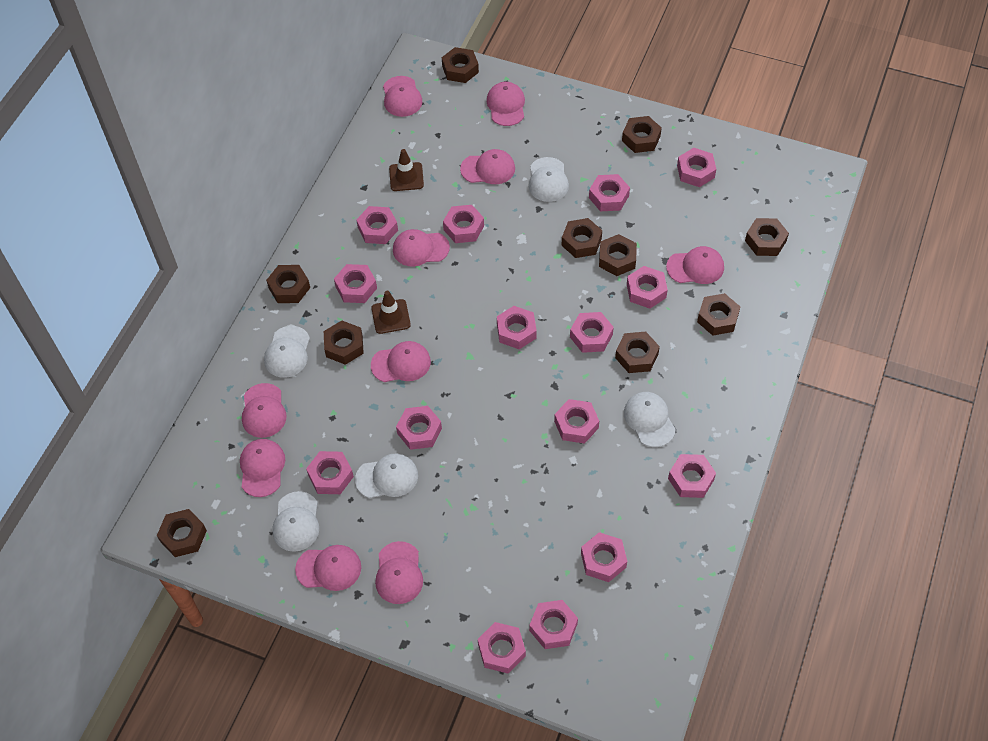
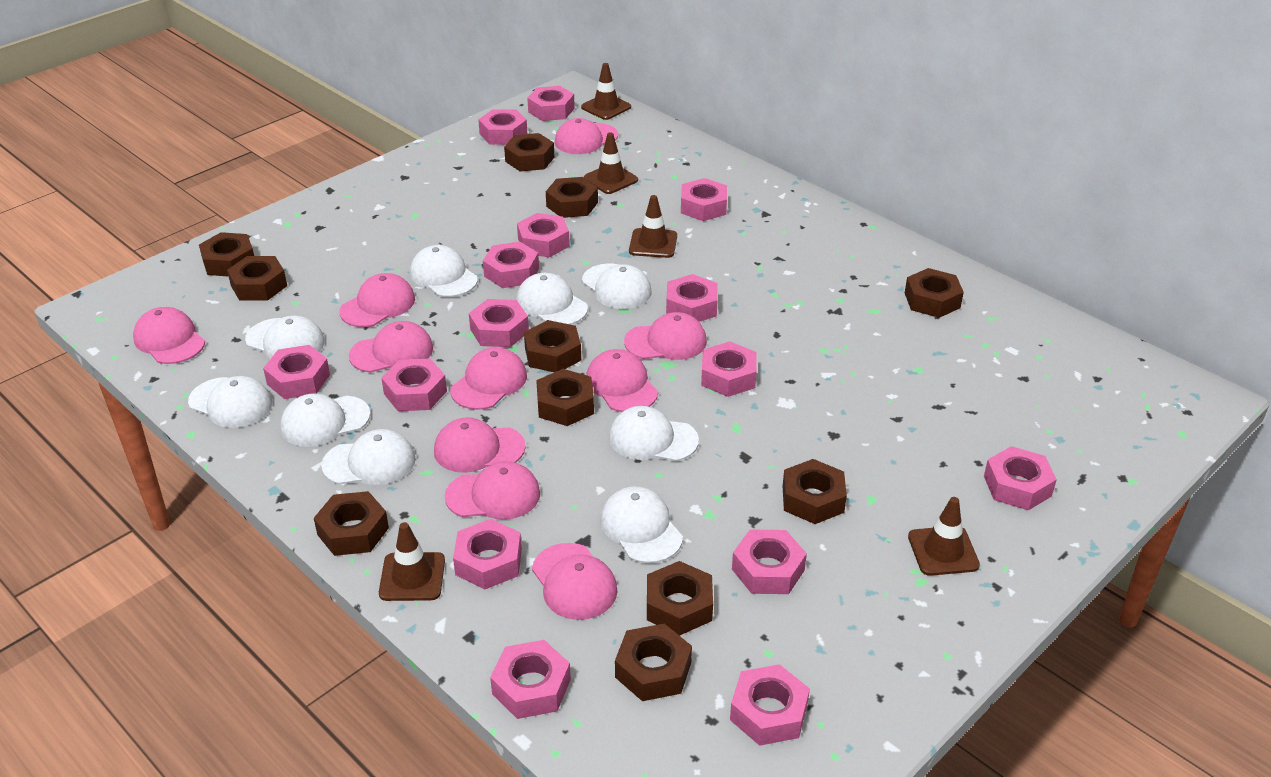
brown nut: 10 -> 11
brown traffic cone: 2 -> 5
white cap: 5 -> 9

